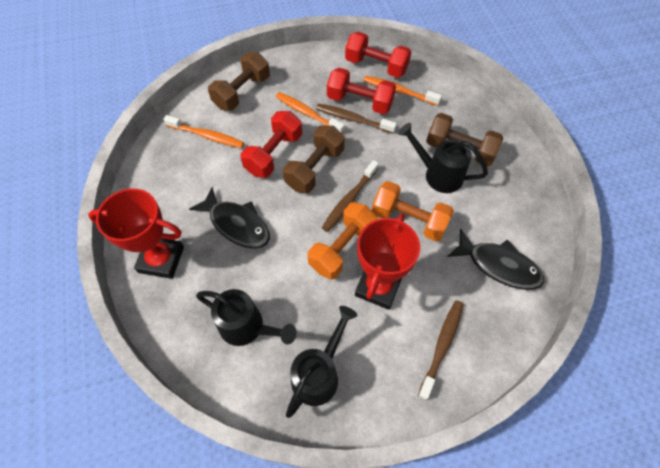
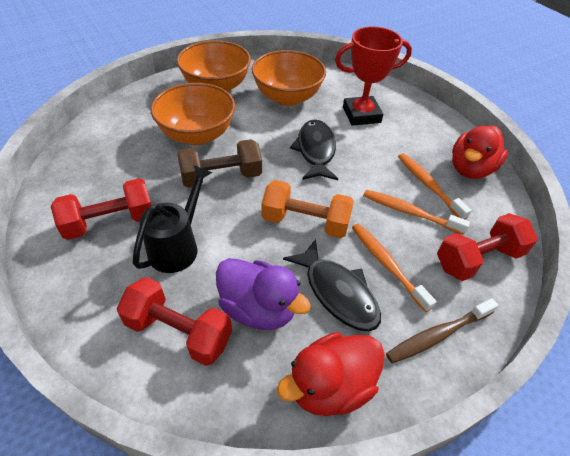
black watering can: 3 -> 1
brown dumbbell: 3 -> 1
brown toothbrush: 3 -> 1
orange bowl: 0 -> 3
orange dumbbell: 2 -> 1
purple duck: 0 -> 1
red duck: 0 -> 2
red trophy: 2 -> 1

